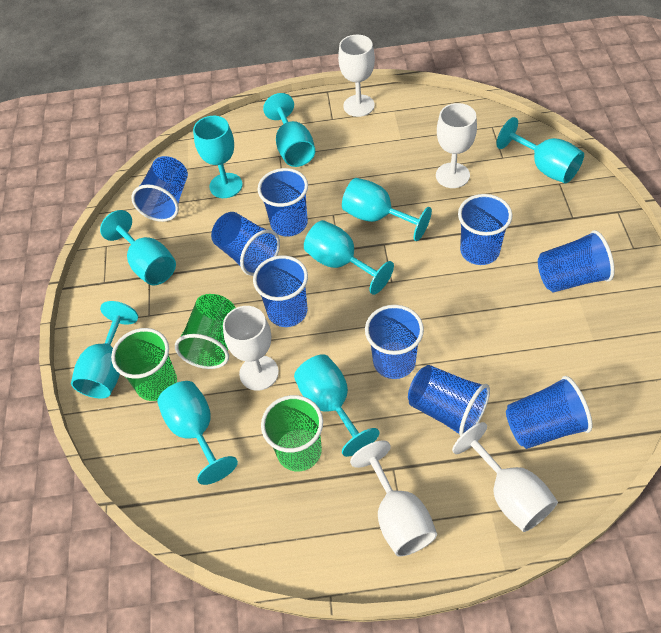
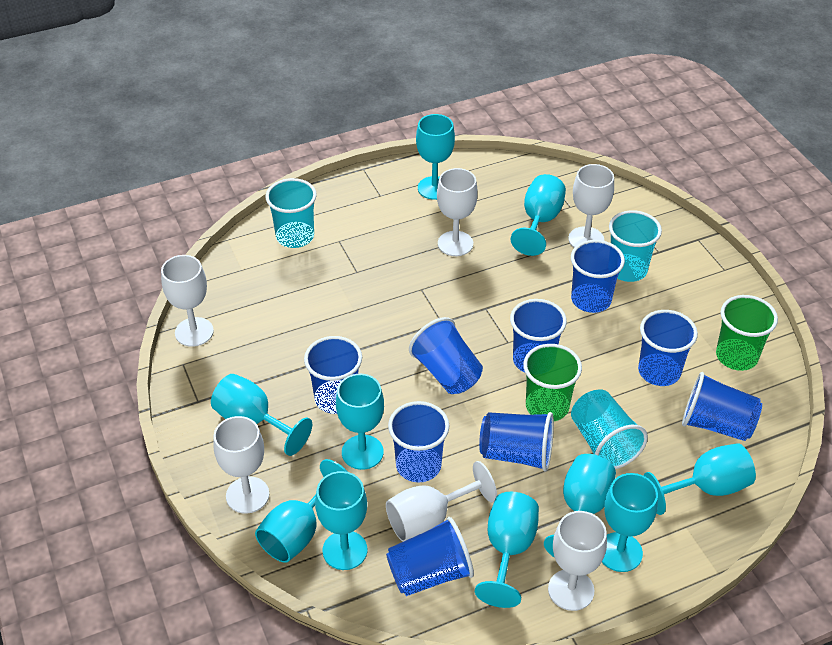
green cup: 3 -> 2
turquoise cup: 0 -> 3
turquoise goblet: 9 -> 10
white goblet: 5 -> 6

